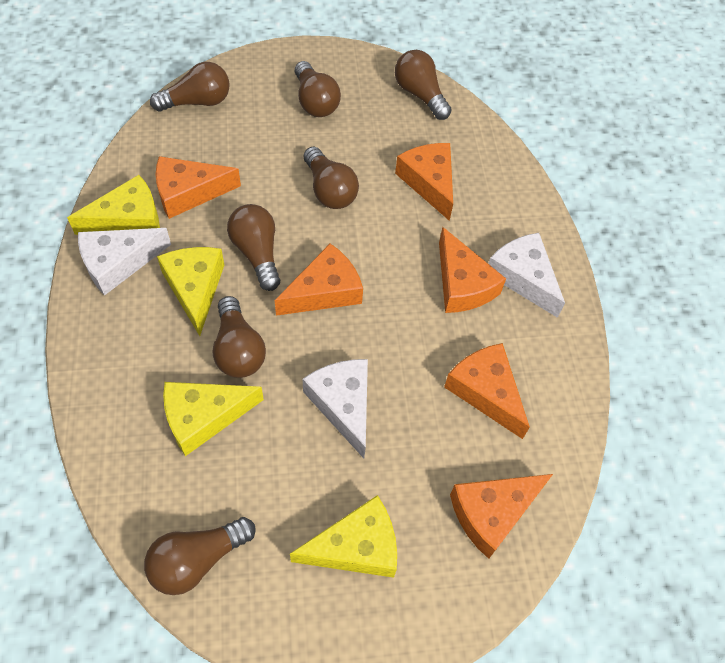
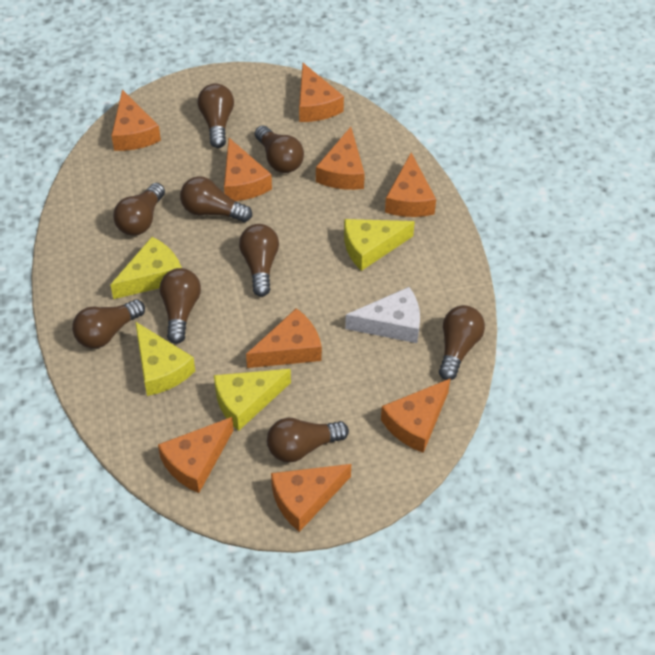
brown light bulb: 7 -> 9
orange cheese: 6 -> 9
white cheese: 3 -> 1

